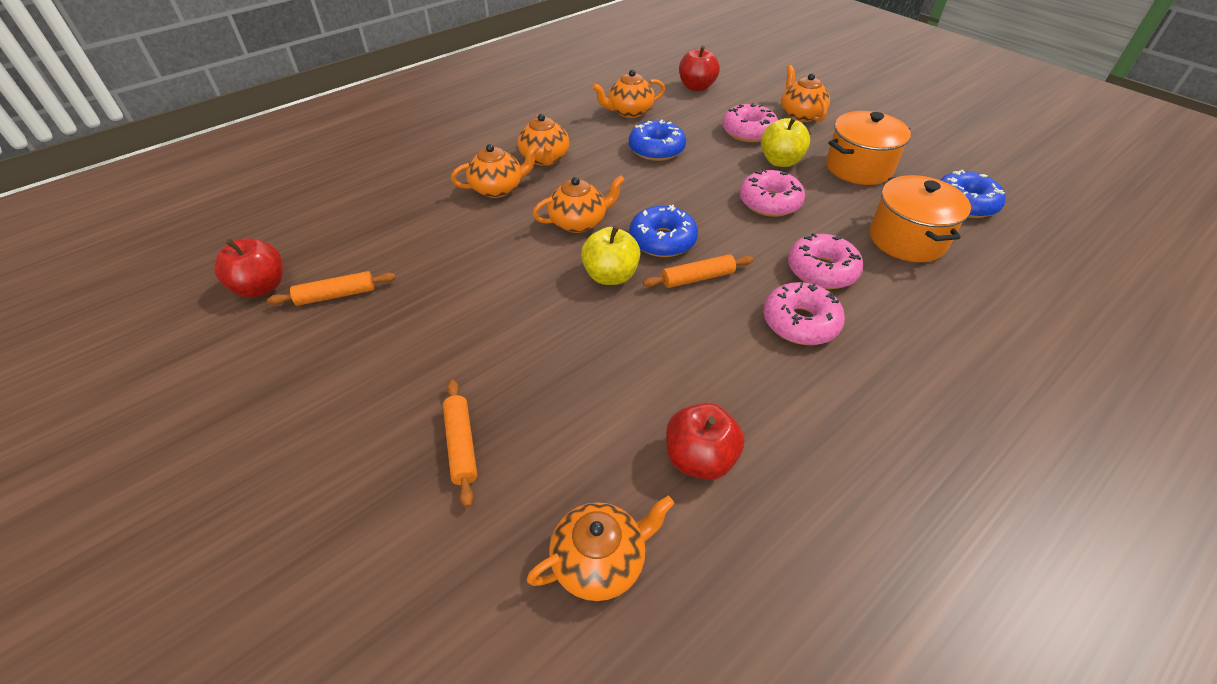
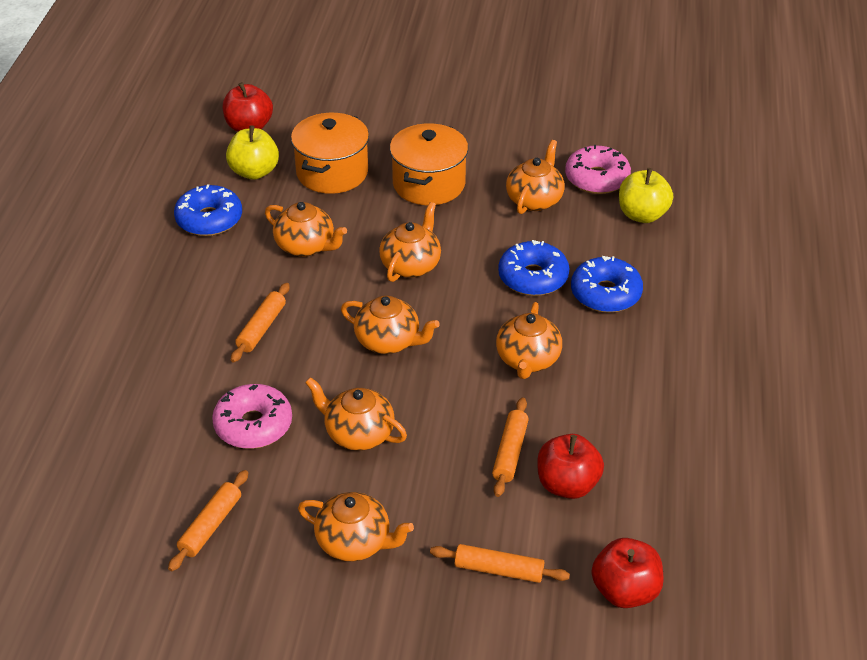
orange rolling pin: 3 -> 4
orange teapot: 6 -> 7
pink donut: 4 -> 2

